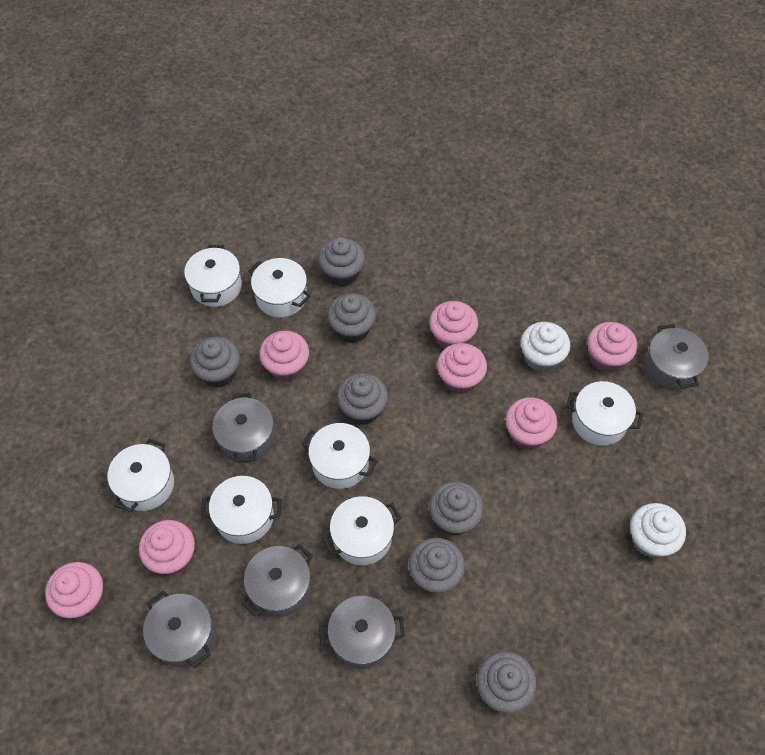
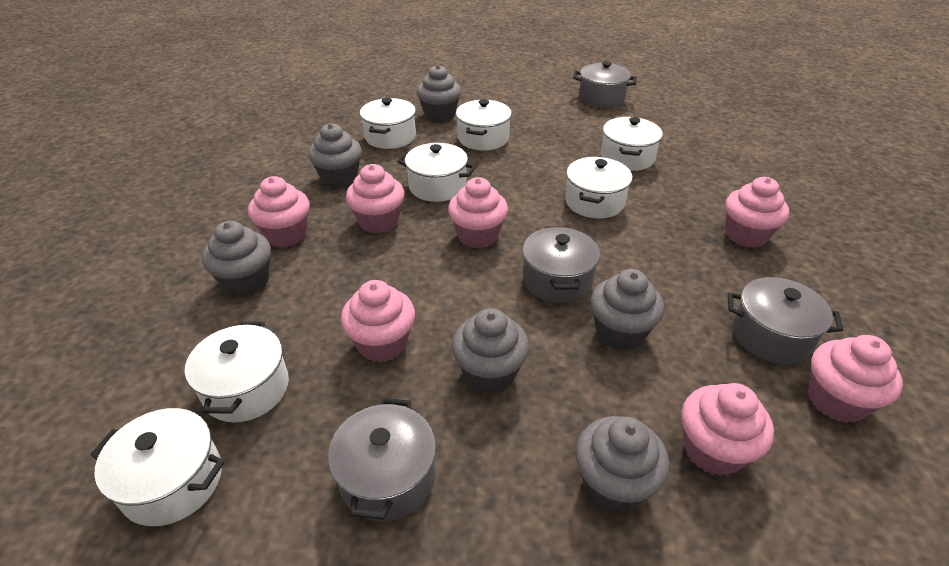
grey cupcake: 7 -> 6
grey pot: 5 -> 4
white cupcake: 2 -> 0

